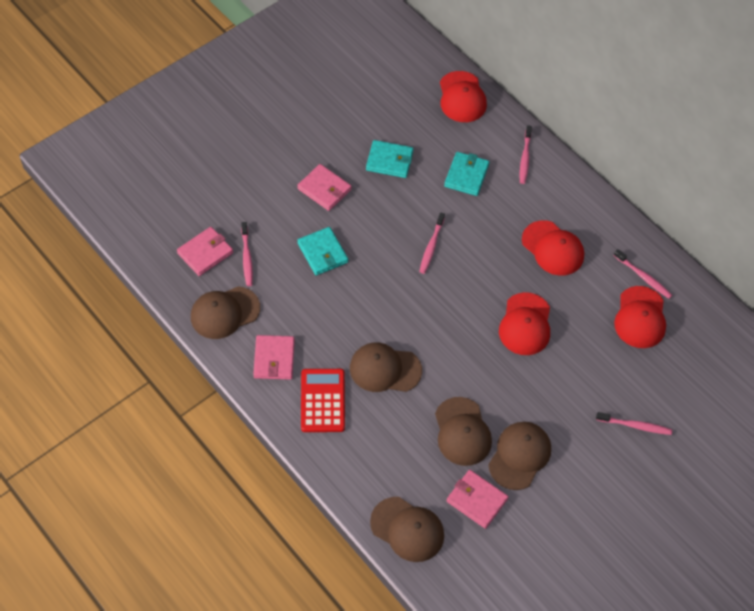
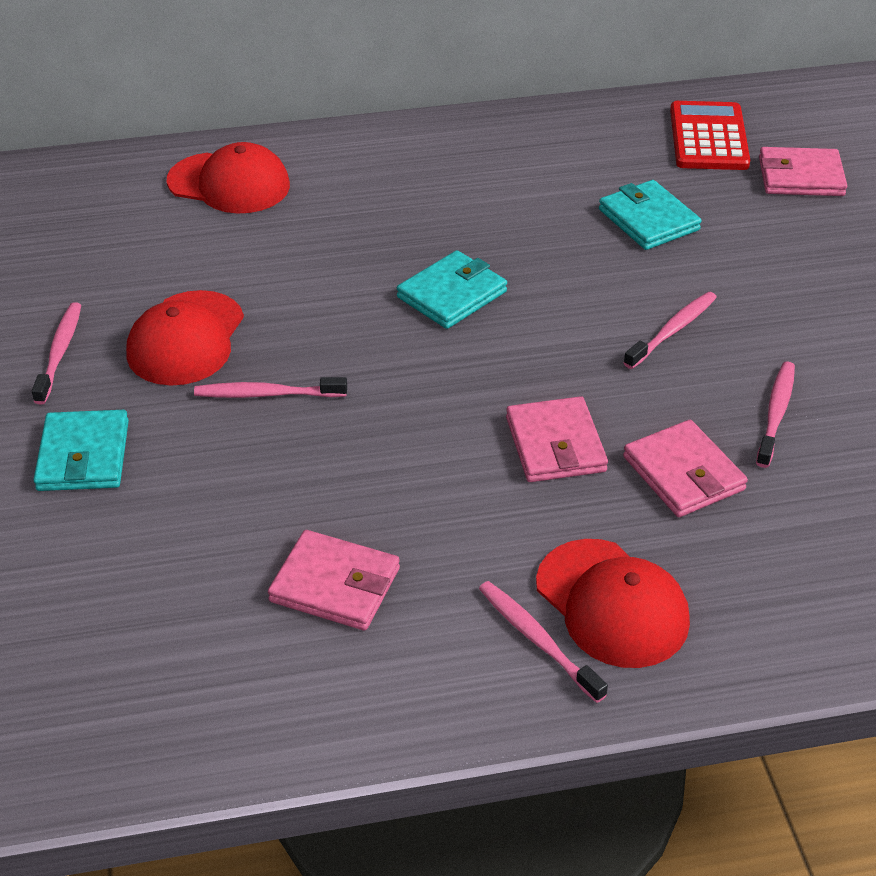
brown cap: 5 -> 0
red cap: 4 -> 3

